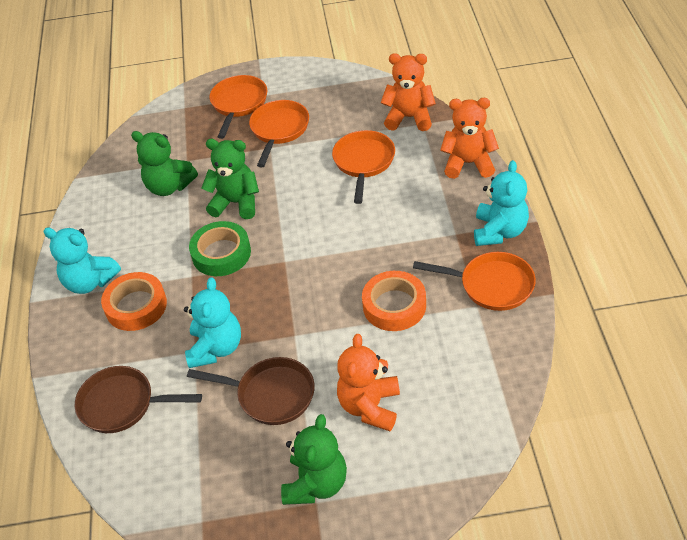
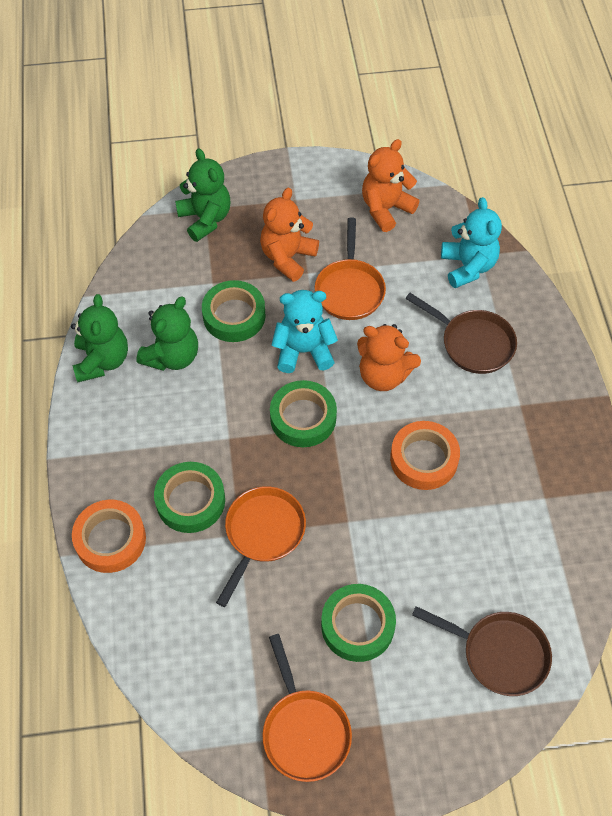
green tape: 1 -> 4
orange pan: 4 -> 3
turquoise teddy bear: 3 -> 2

